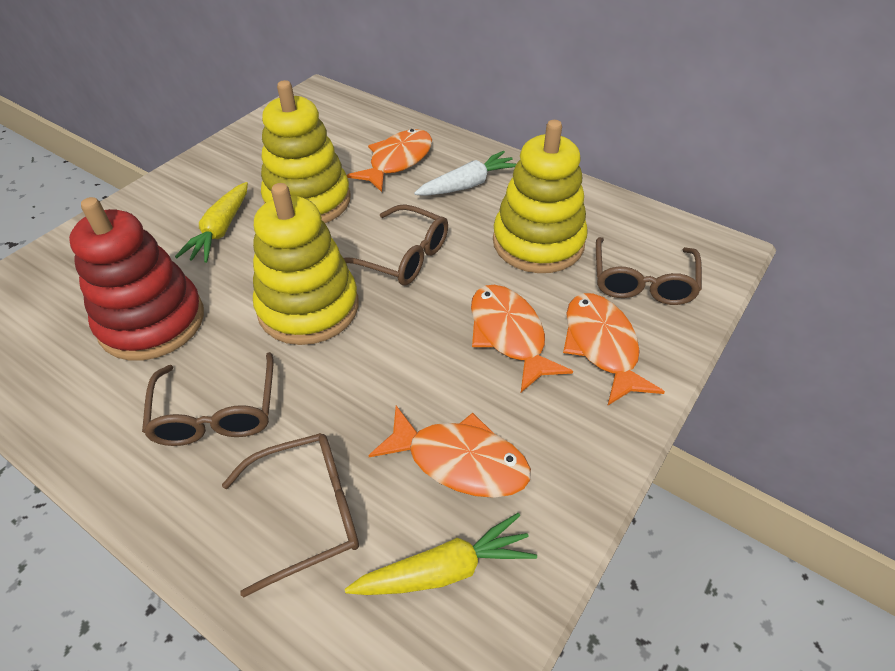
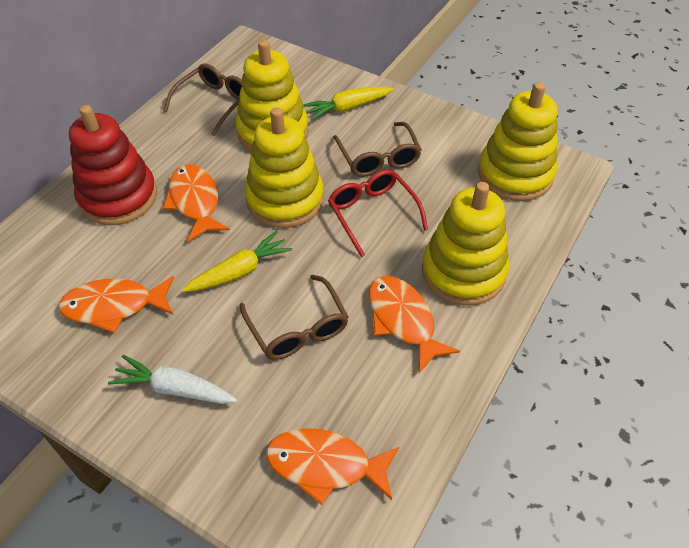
brown glasses: 4 -> 3
red glasses: 0 -> 1
yellow stacking toy: 3 -> 4

